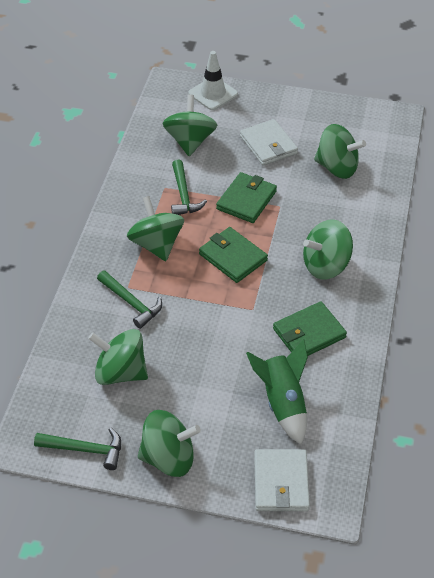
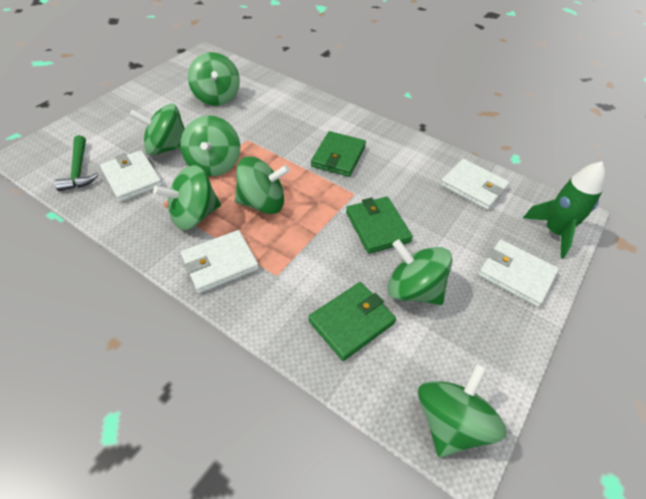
green hammer: 3 -> 1
green spinning top: 6 -> 7
white traffic cone: 1 -> 0
white wallet: 2 -> 4

